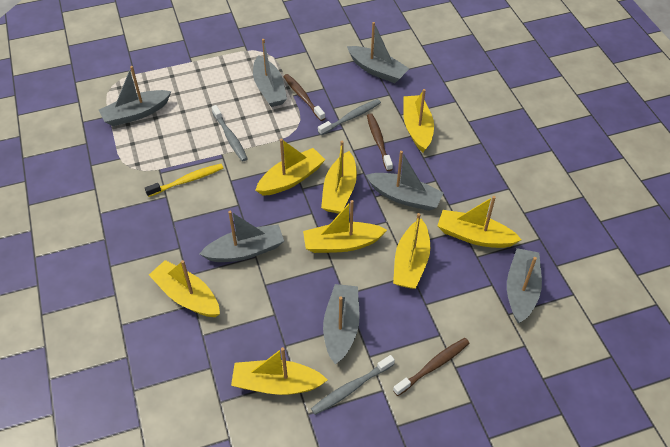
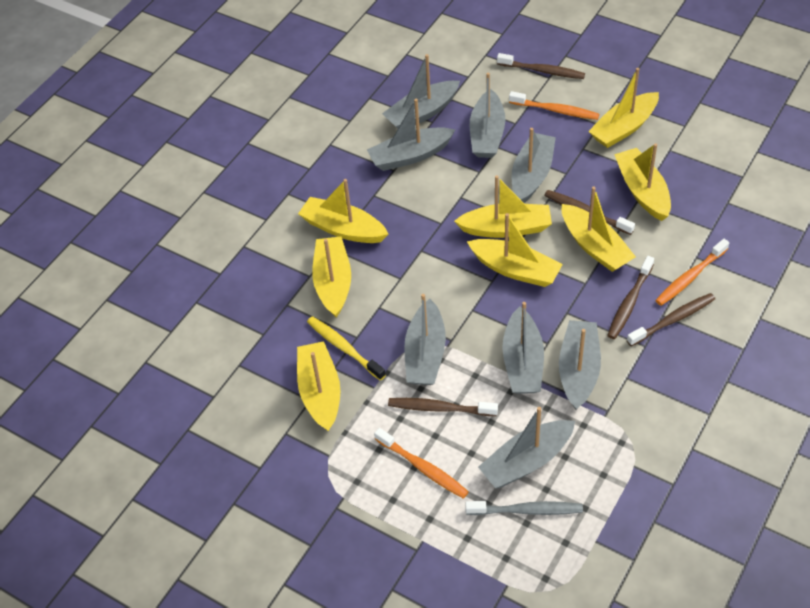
brown toothbrush: 3 -> 5
grey boat: 7 -> 8
grey toothbrush: 3 -> 1
orange toothbrush: 0 -> 3

